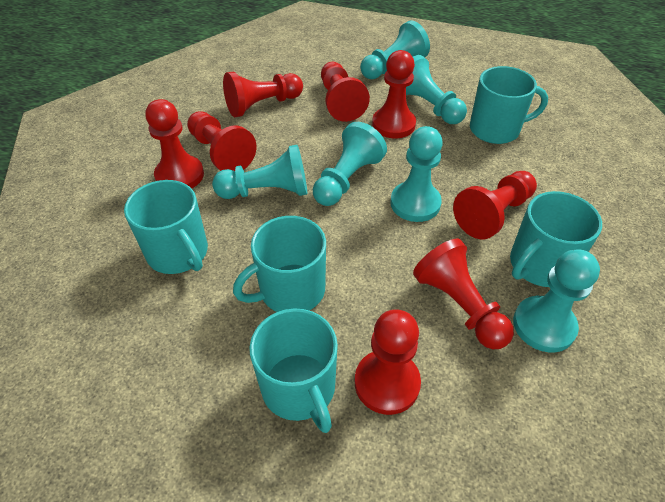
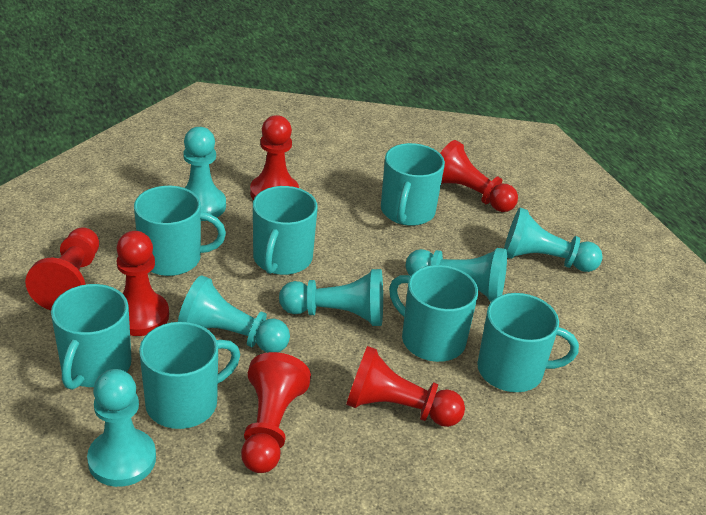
red pawn: 8 -> 6
turquoise mug: 5 -> 7

